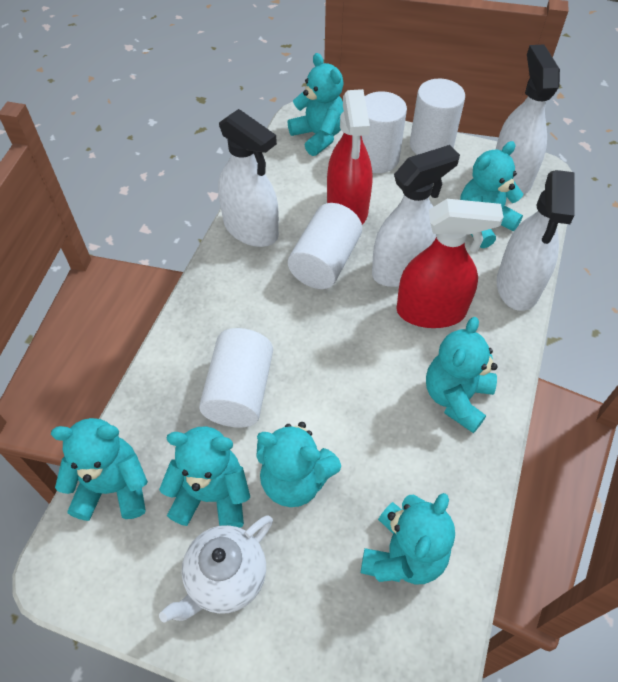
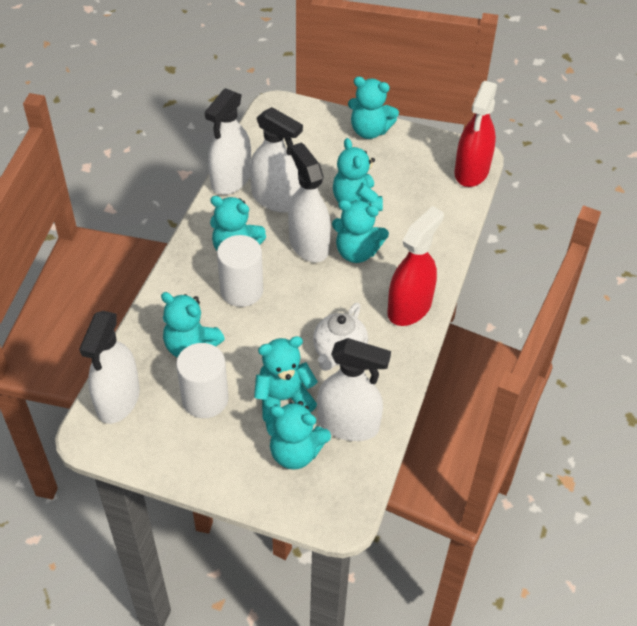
white cylinder: 4 -> 2
white spray bottle: 4 -> 5

